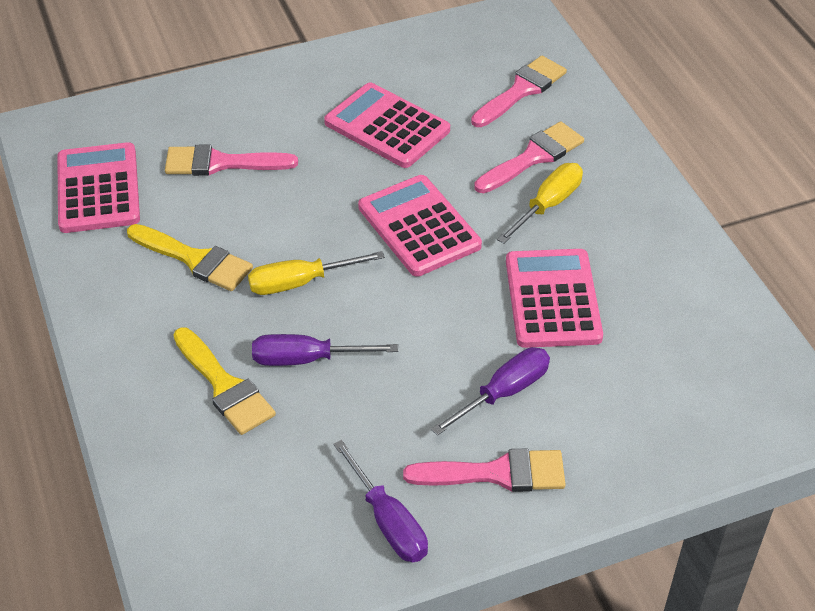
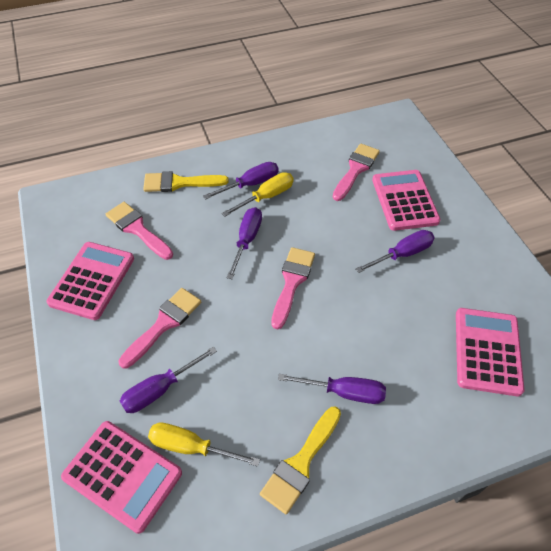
purple screwdriver: 3 -> 5

